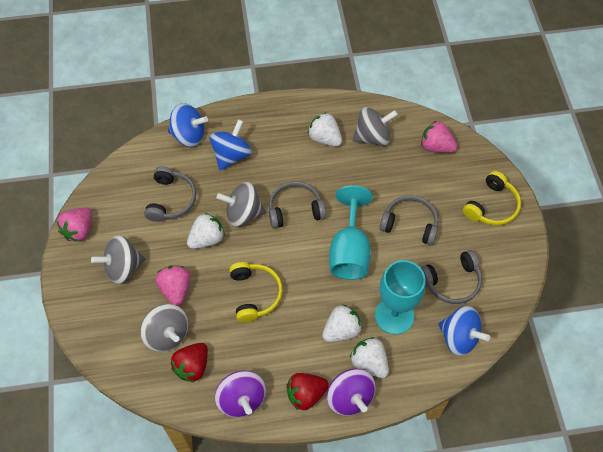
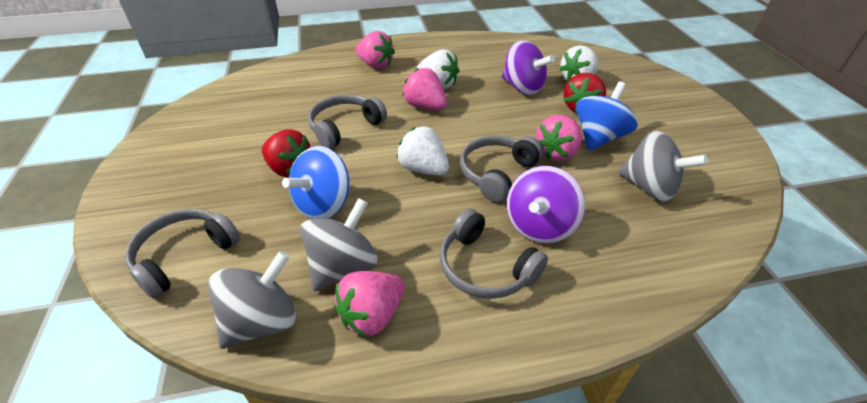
blue spinning top: 3 -> 2
grey spinning top: 4 -> 3
pink strawberry: 3 -> 4
turquoise goblet: 2 -> 0
white strawberry: 4 -> 3
yellow headphones: 2 -> 0

